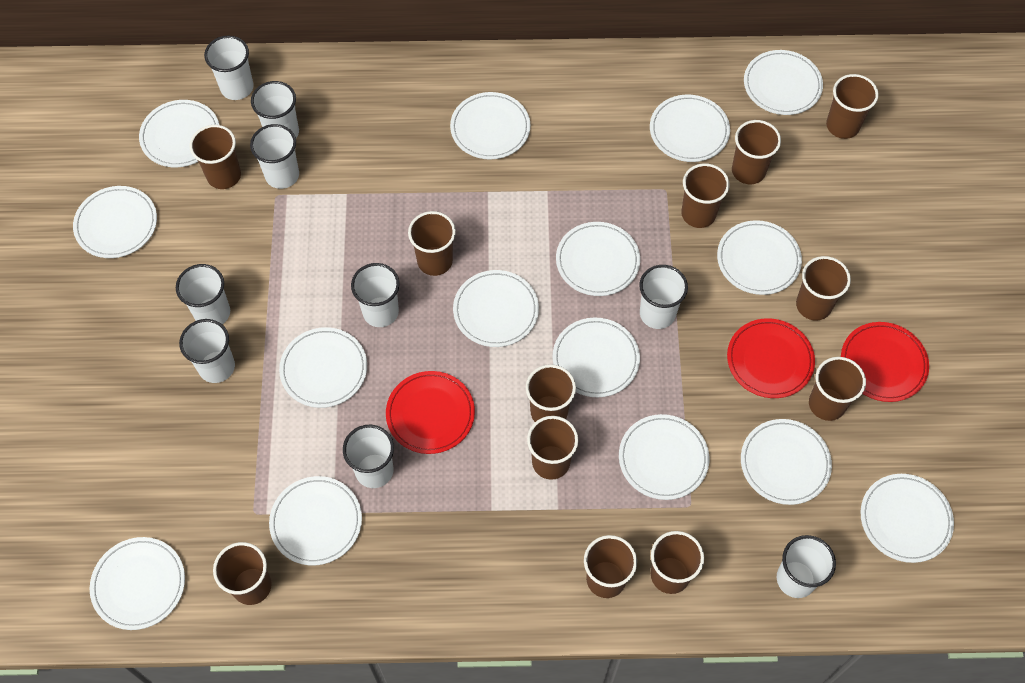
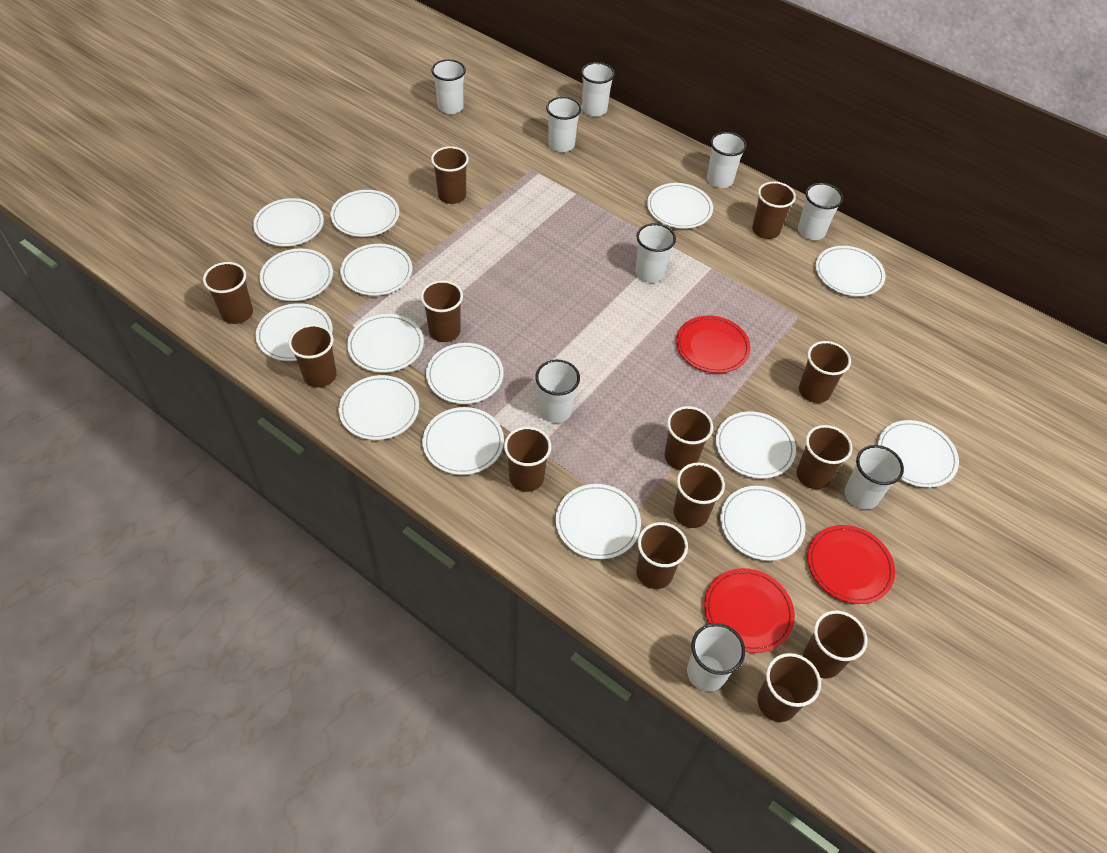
brown cup: 12 -> 13

